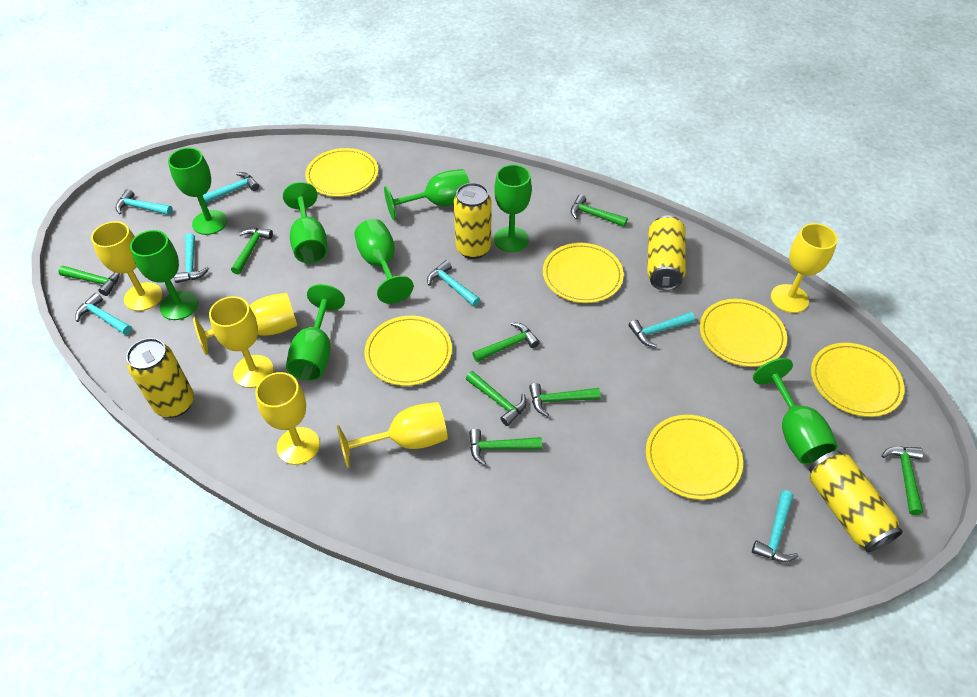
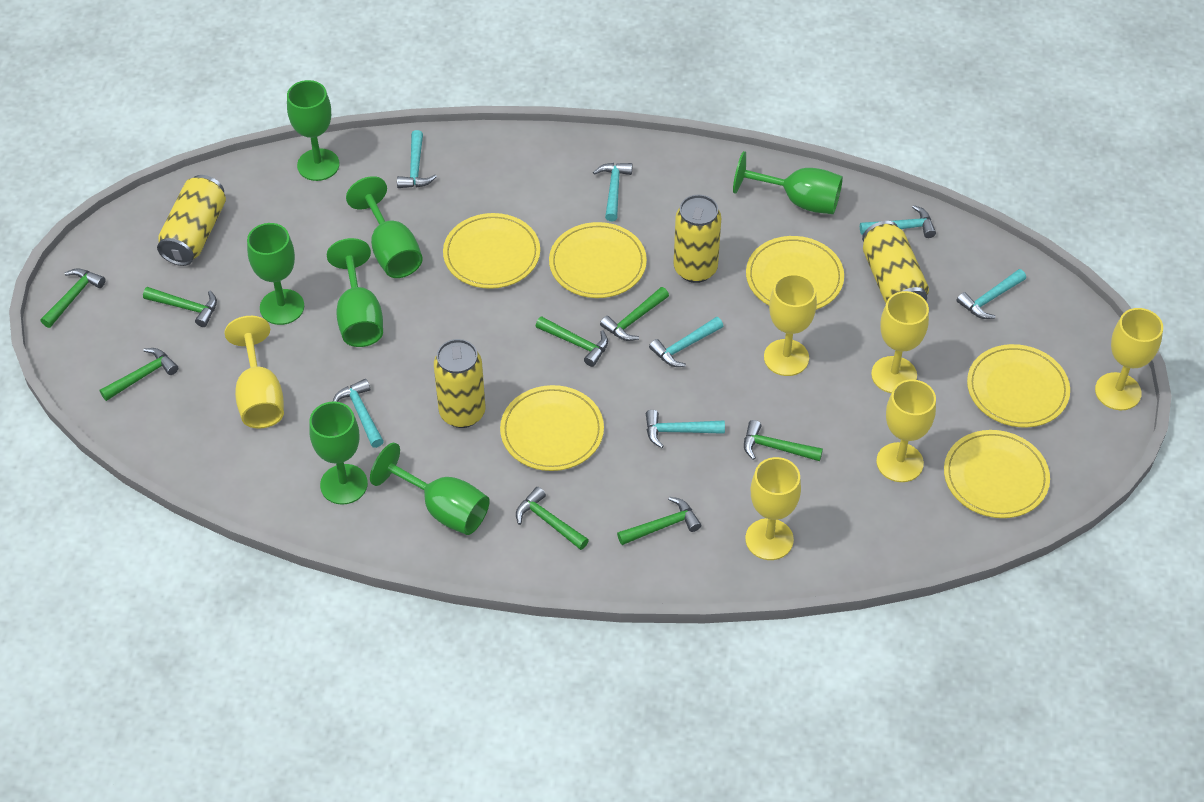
green goblet: 8 -> 7

